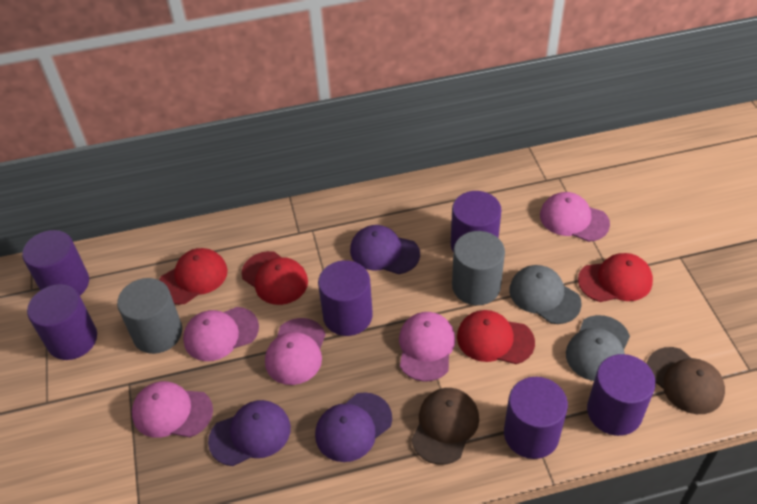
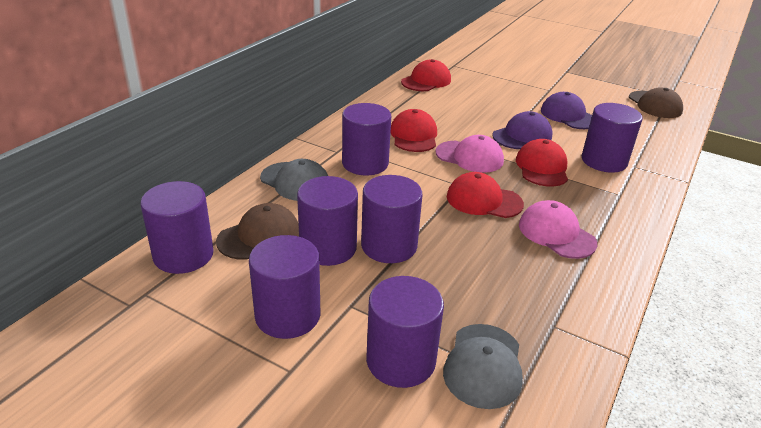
grey cylinder: 2 -> 0
pink cap: 5 -> 2
purple cap: 3 -> 2
purple cylinder: 6 -> 7

